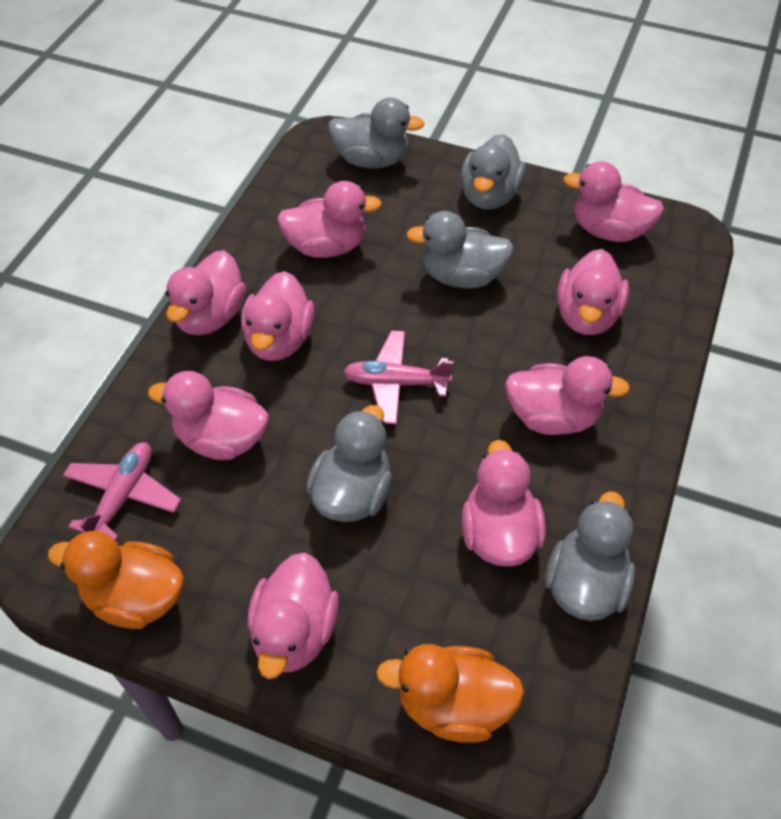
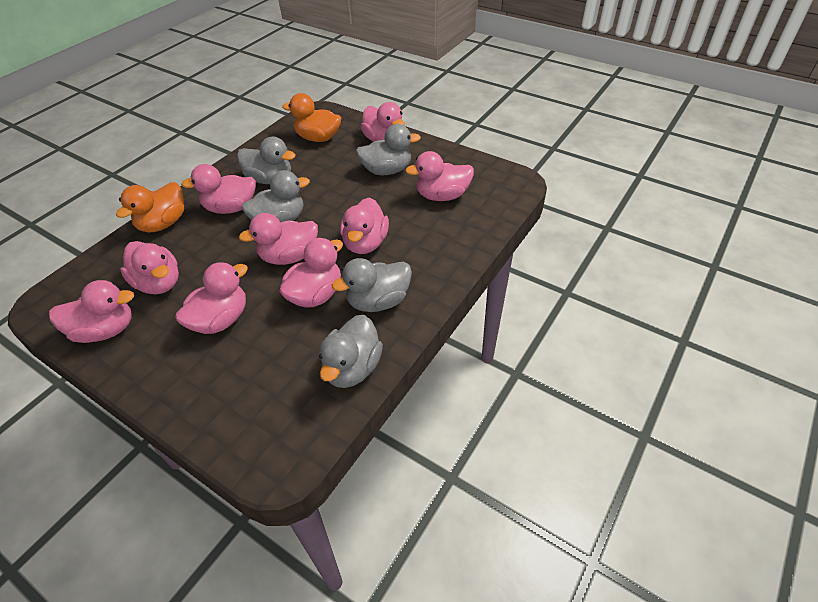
pink plane: 2 -> 0

